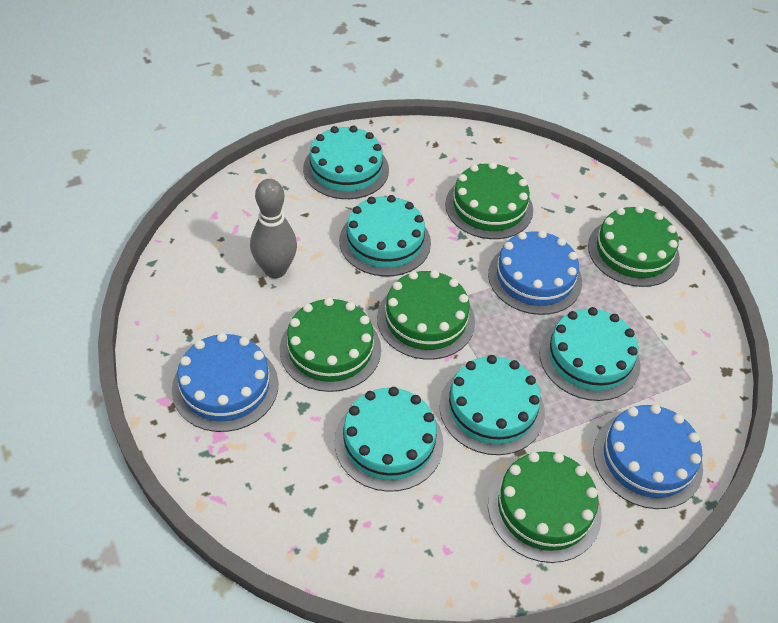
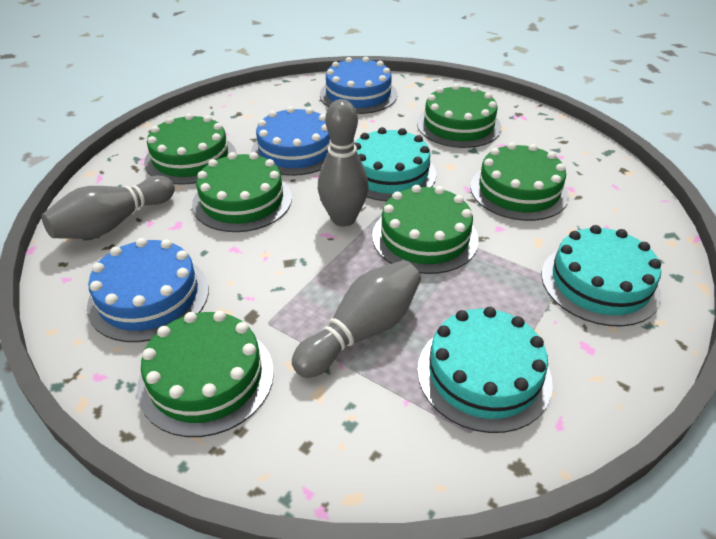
green cake: 5 -> 6
grey bowling pin: 1 -> 3
turquoise cake: 5 -> 3

